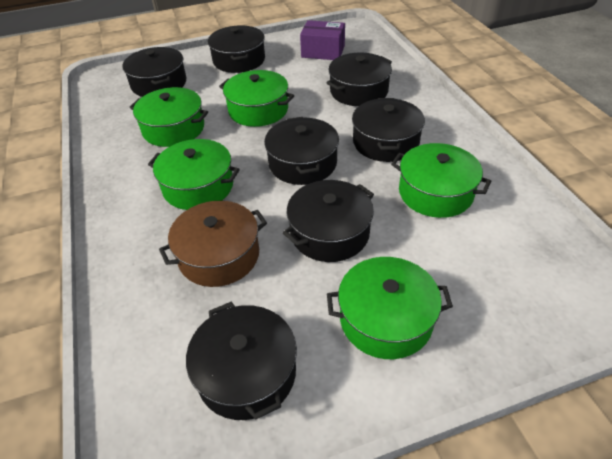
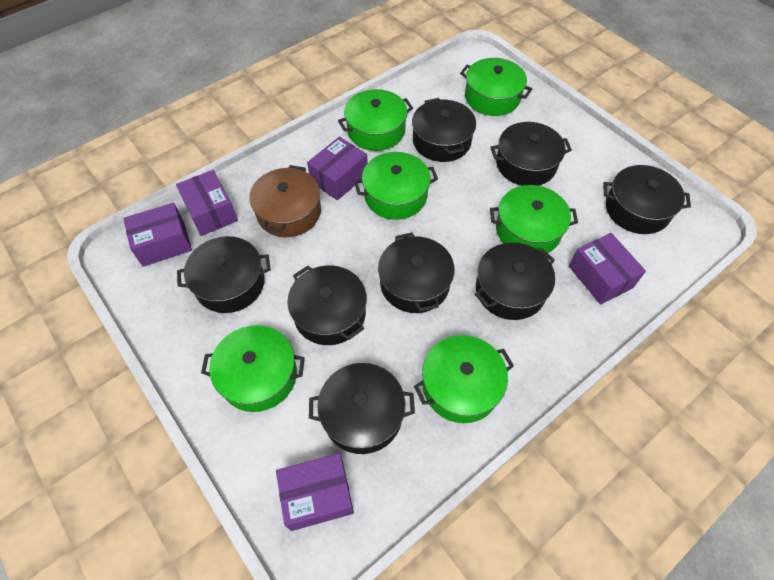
black pot: 7 -> 8
green pot: 5 -> 6
purple box: 1 -> 5

